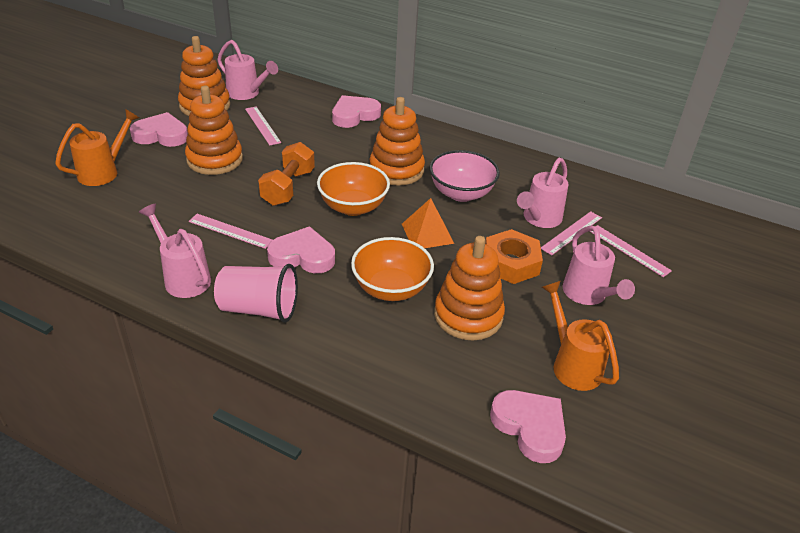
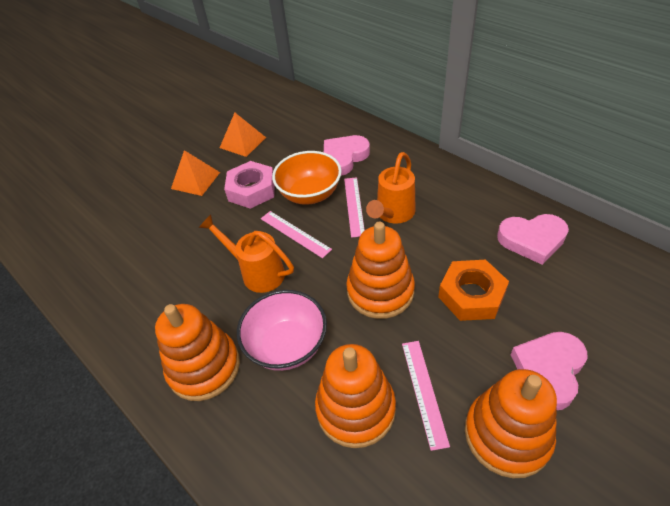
orange bowl: 2 -> 1
orange dumbbell: 1 -> 0
orange pyramid: 1 -> 2
pink cup: 1 -> 0
pink heart: 4 -> 3
pink nut: 0 -> 1
pink ruler: 4 -> 3
pink watering can: 4 -> 0

